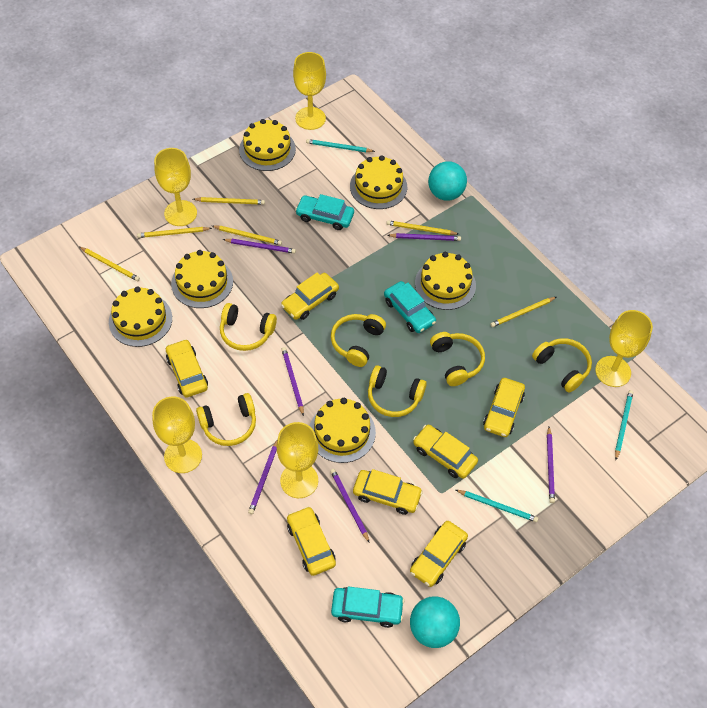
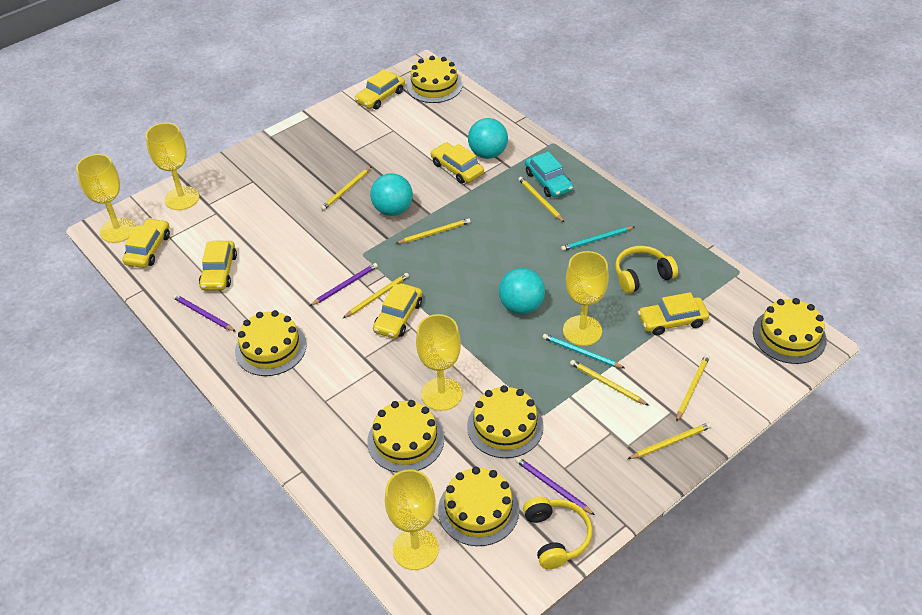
purple pencil: 6 -> 3
turquoise ball: 2 -> 3
turquoise car: 3 -> 1
turquoise pencil: 3 -> 2
yellow car: 7 -> 6
yellow headphones: 6 -> 2
yellow pencil: 6 -> 7

